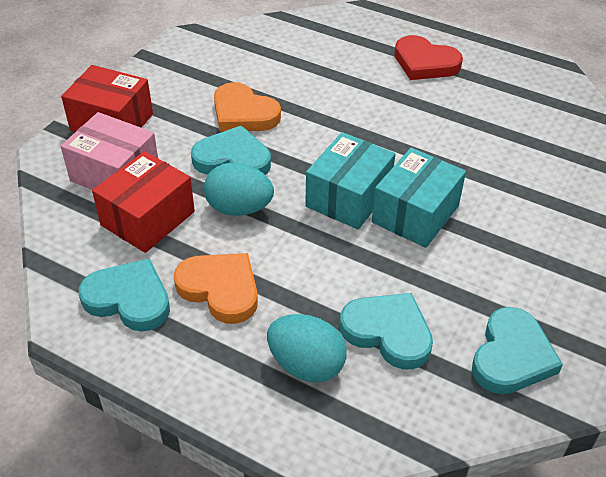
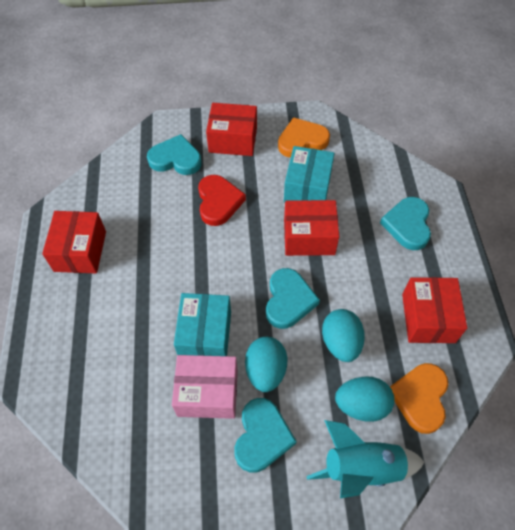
red box: 2 -> 4
turquoise egg: 2 -> 3
turquoise rocket: 0 -> 1

